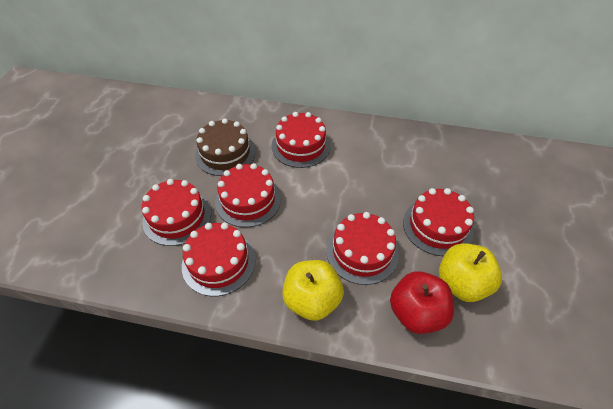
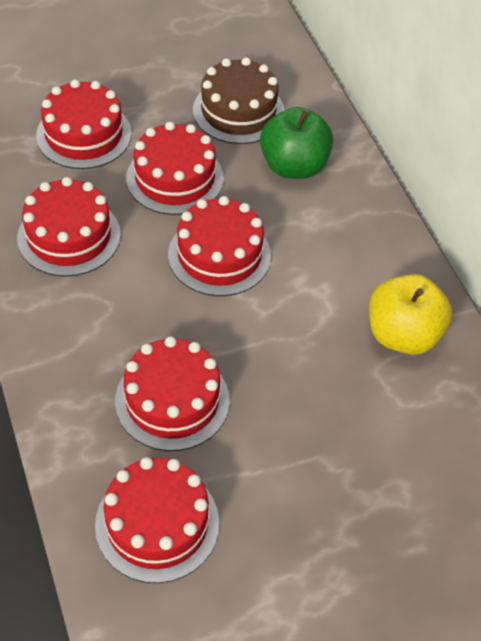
green apple: 0 -> 1
red apple: 1 -> 0
yellow apple: 2 -> 1

